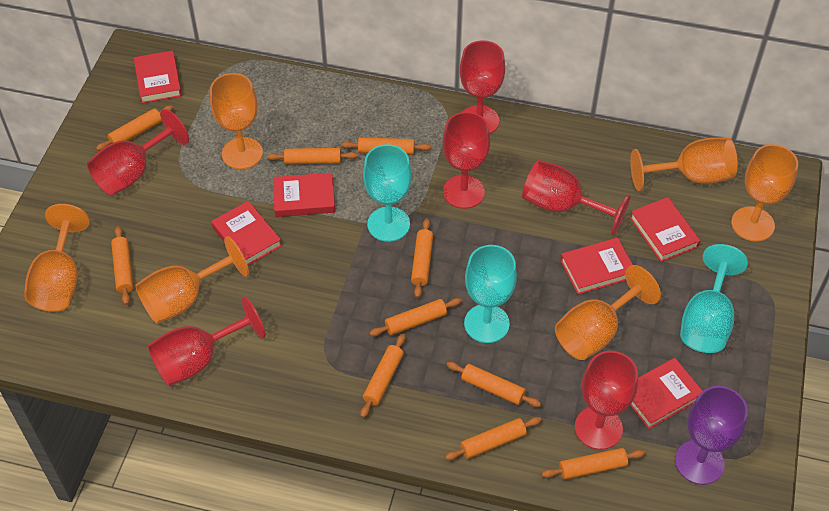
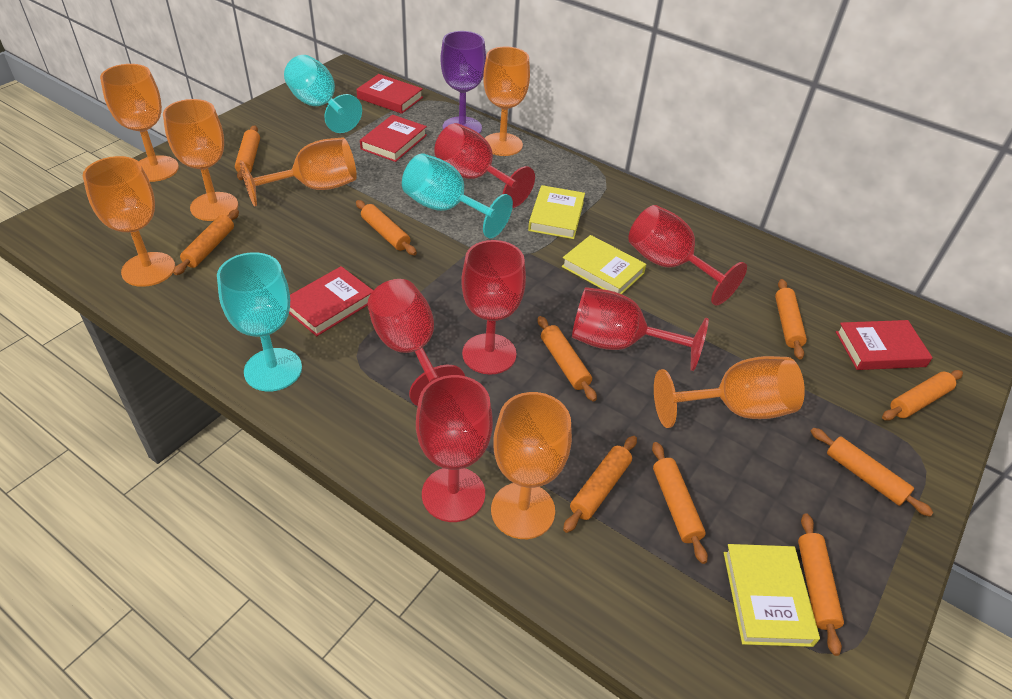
orange goblet: 6 -> 7
red book: 6 -> 4
yellow book: 0 -> 3

